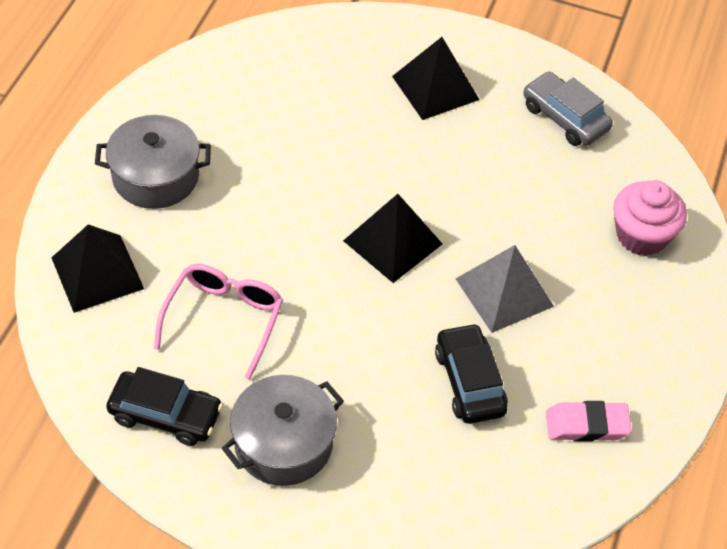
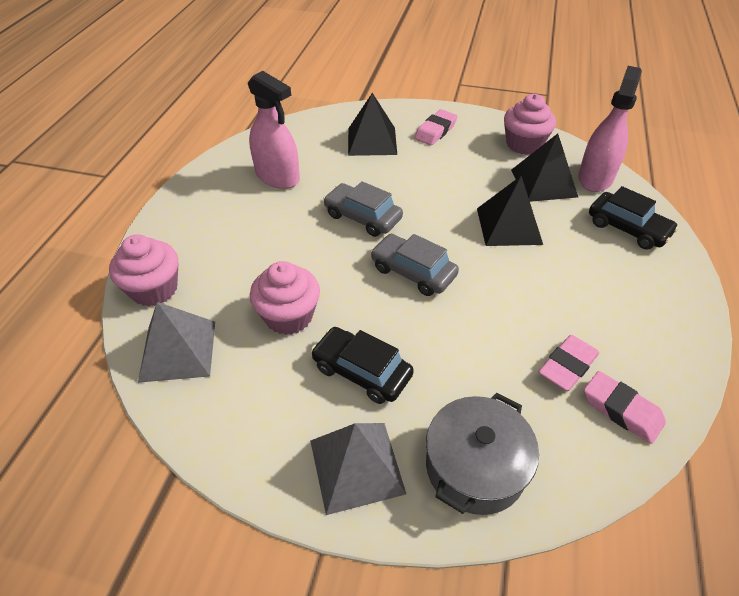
grey car: 1 -> 2
grey pot: 2 -> 1
grey pyramid: 1 -> 2
pink cupcake: 1 -> 3
pink eraser: 1 -> 3
pink glasses: 1 -> 0
pink spray bottle: 0 -> 2

